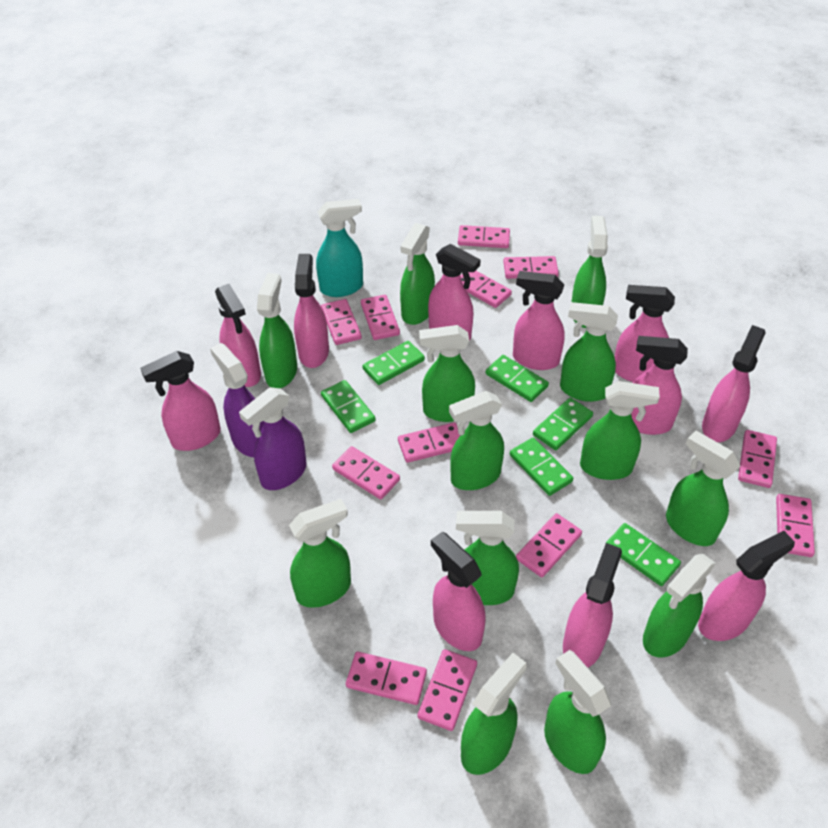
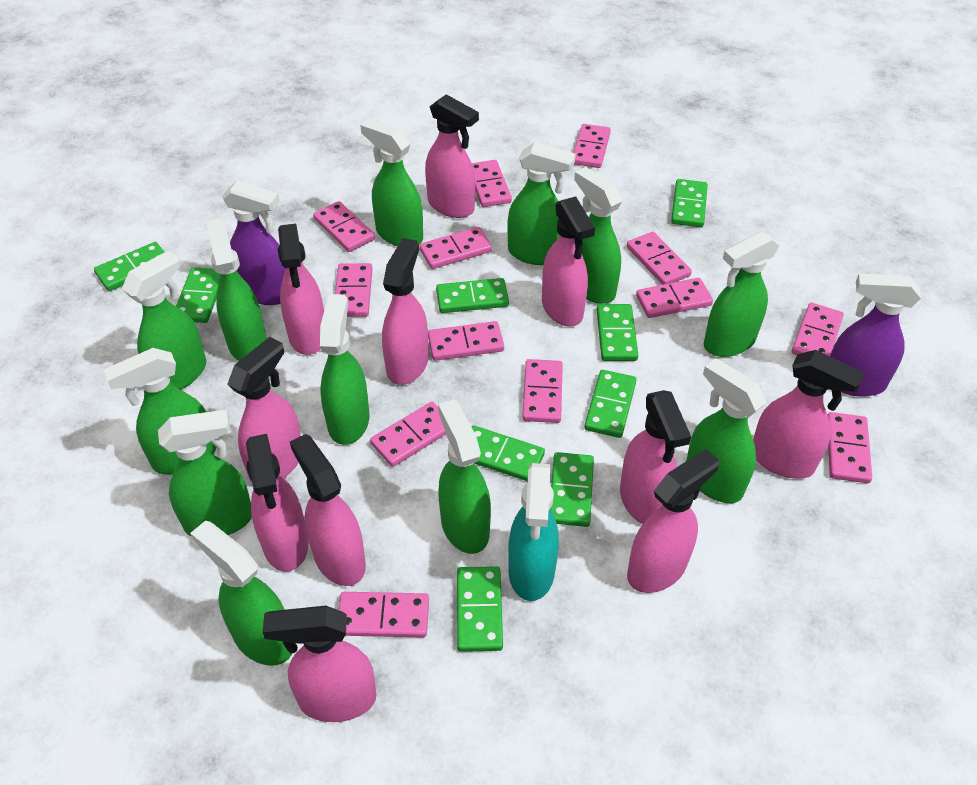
green domino: 6 -> 9
green spray bottle: 13 -> 12
pink domino: 12 -> 13

